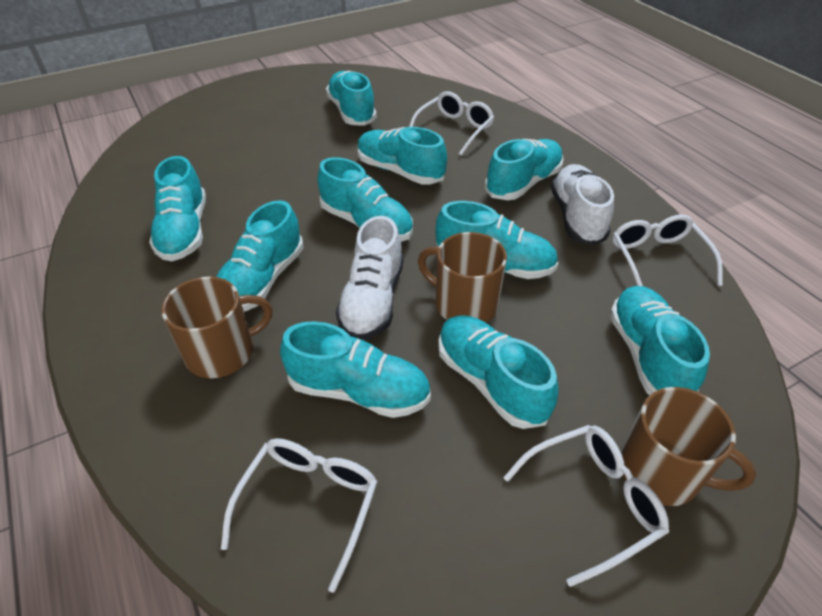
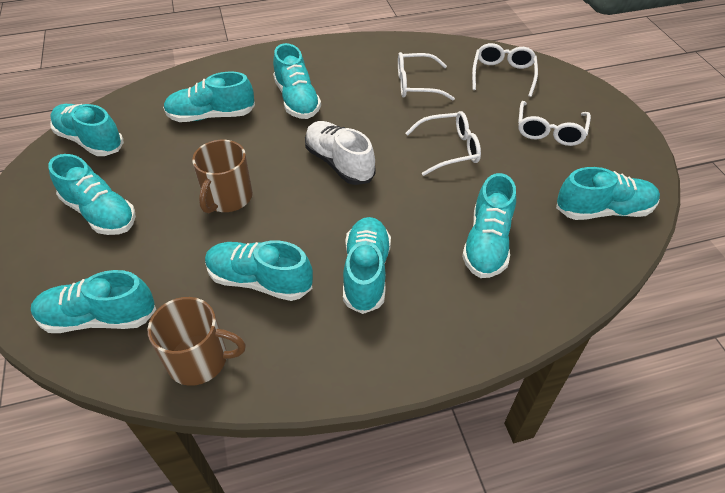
brown mug: 3 -> 2
turquoise shoe: 10 -> 9
white shoe: 2 -> 1

